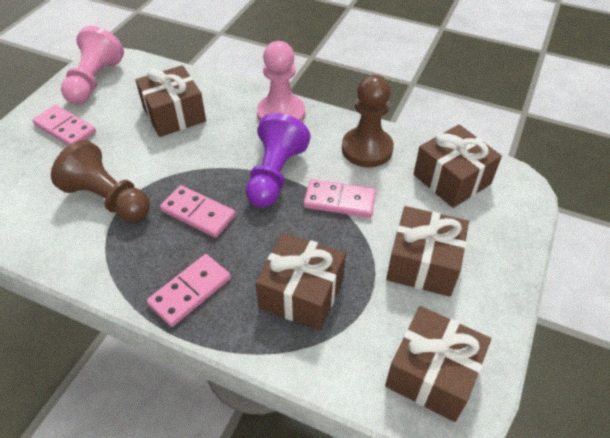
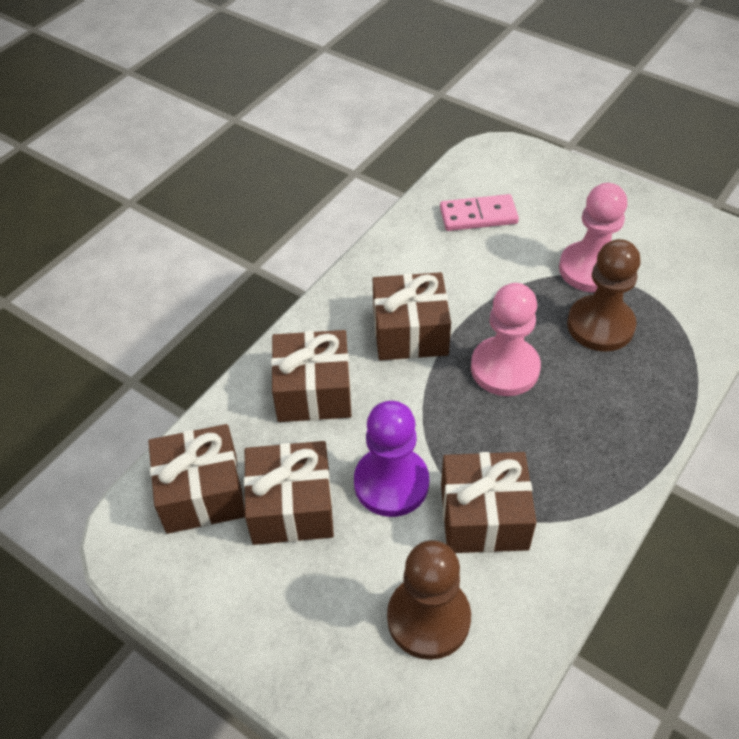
pink domino: 4 -> 1

